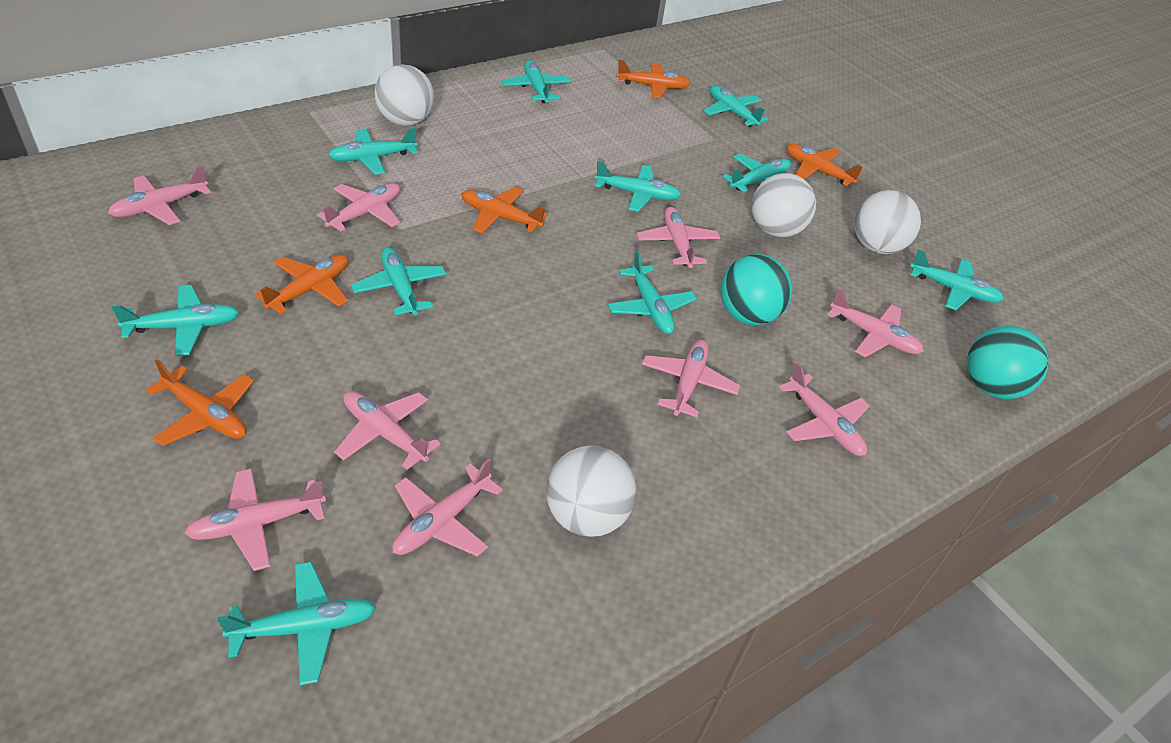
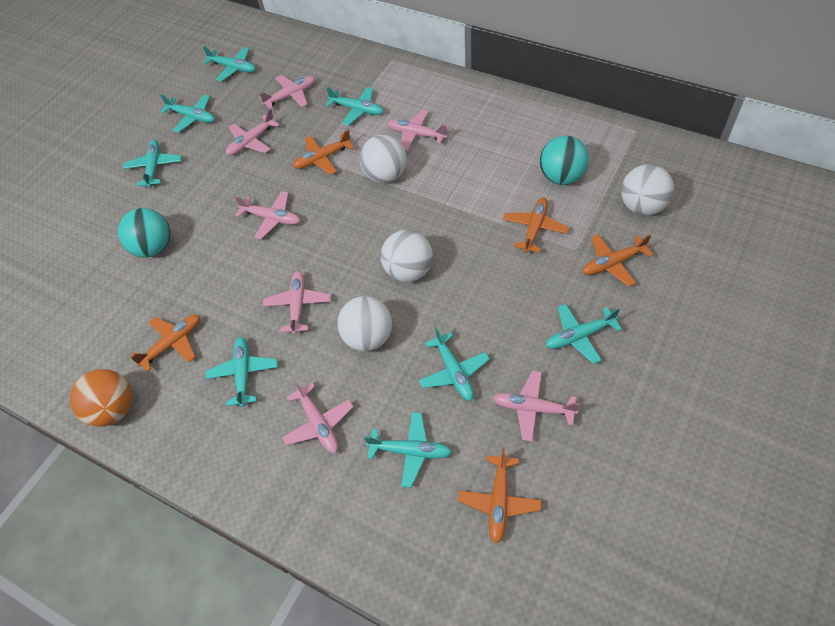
orange ball: 0 -> 1
pink plane: 9 -> 7
turquoise plane: 10 -> 8

